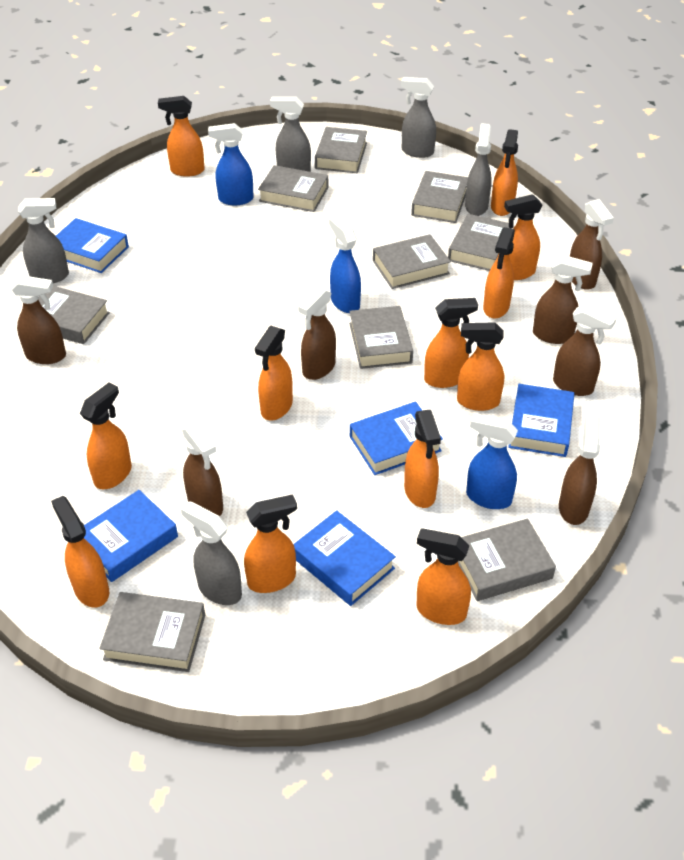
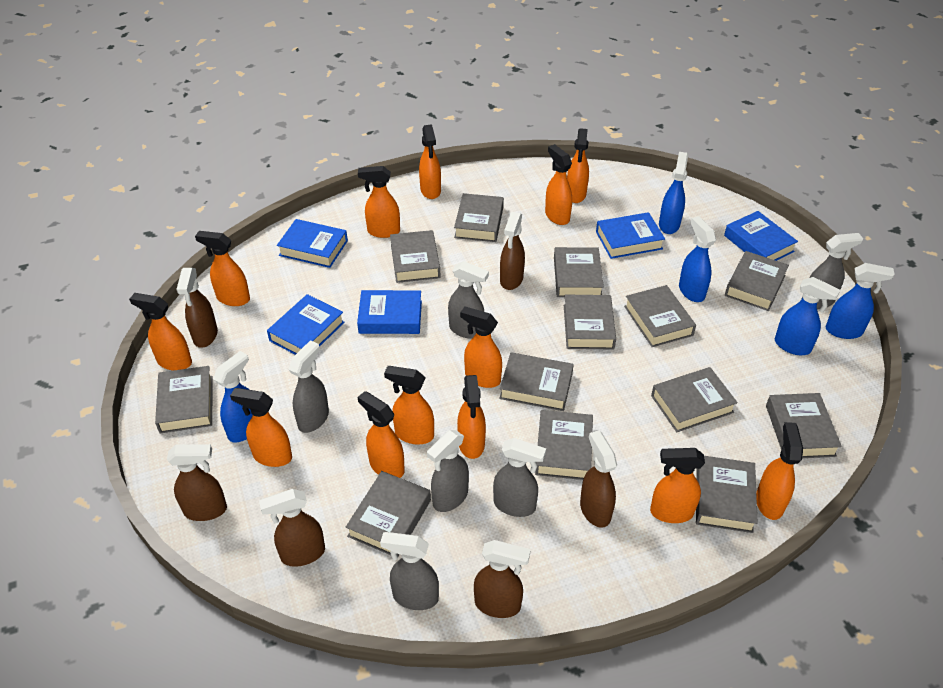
blue spray bottle: 3 -> 5
brown spray bottle: 7 -> 6
grey book: 9 -> 13
grey spray bottle: 5 -> 6
orange spray bottle: 12 -> 13

